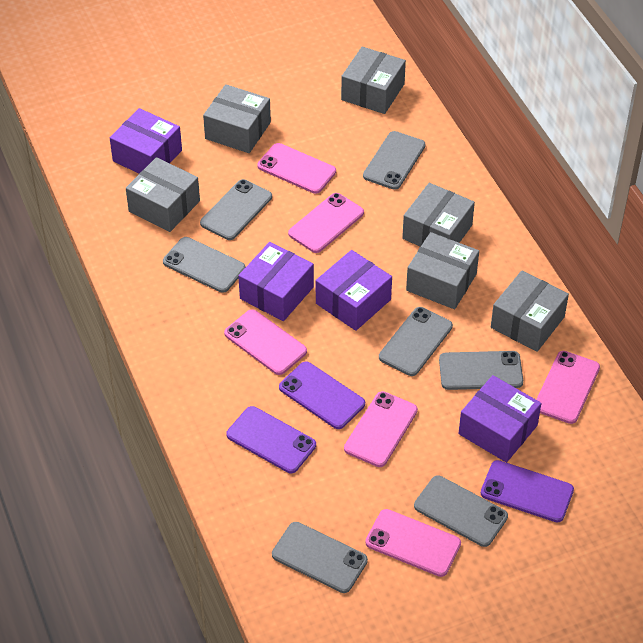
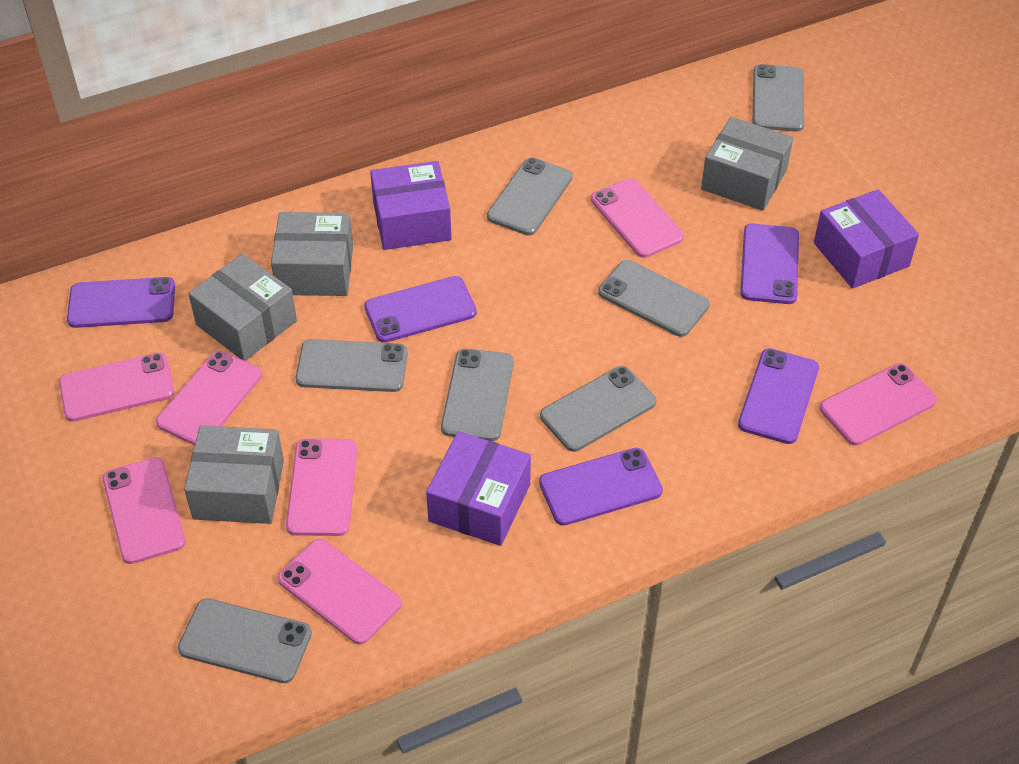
grey box: 6 -> 4
pink phone: 6 -> 7
purple box: 4 -> 3
purple phone: 3 -> 5

